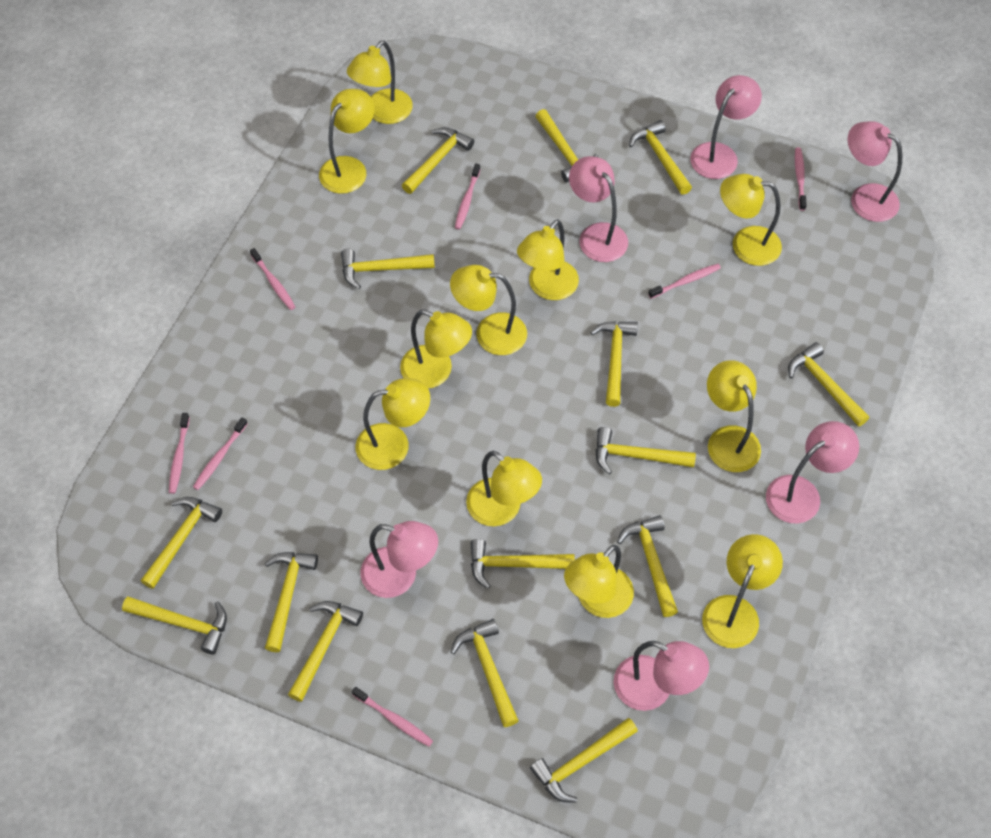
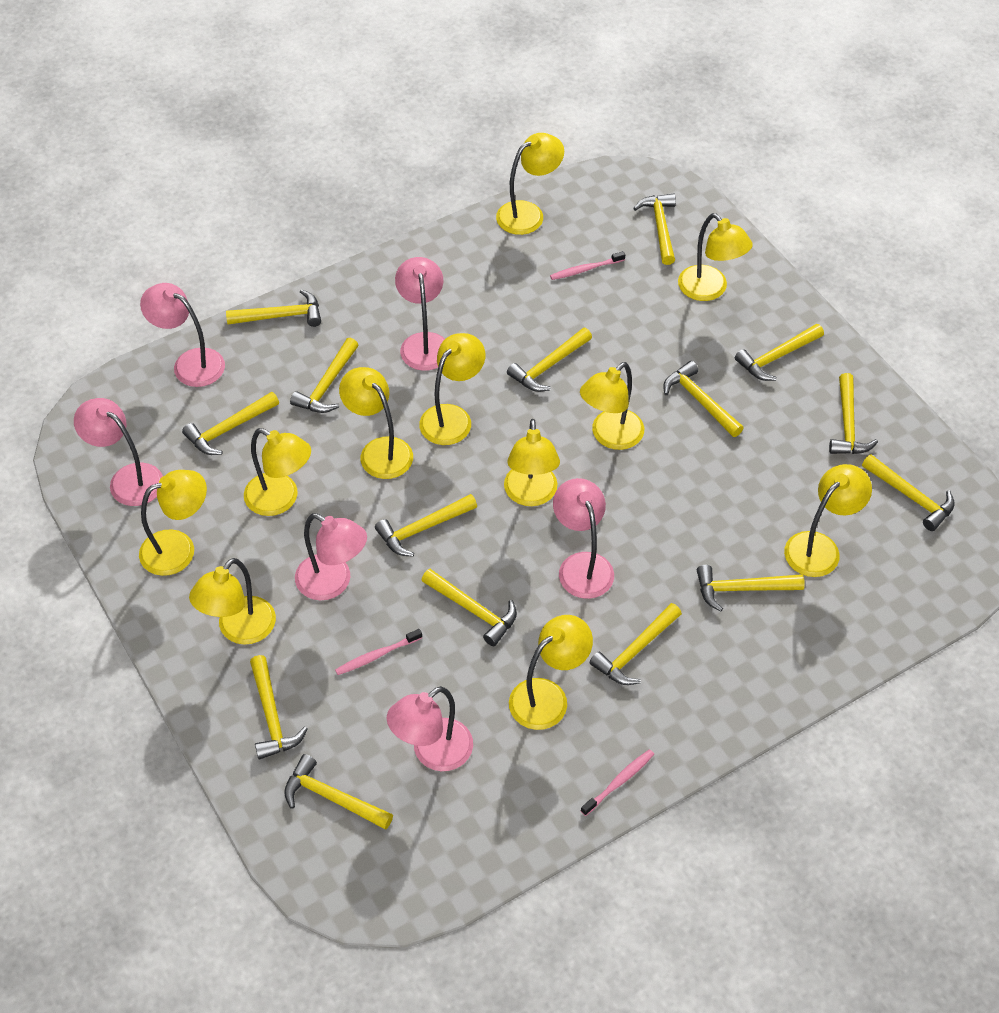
pink toothbrush: 7 -> 3

